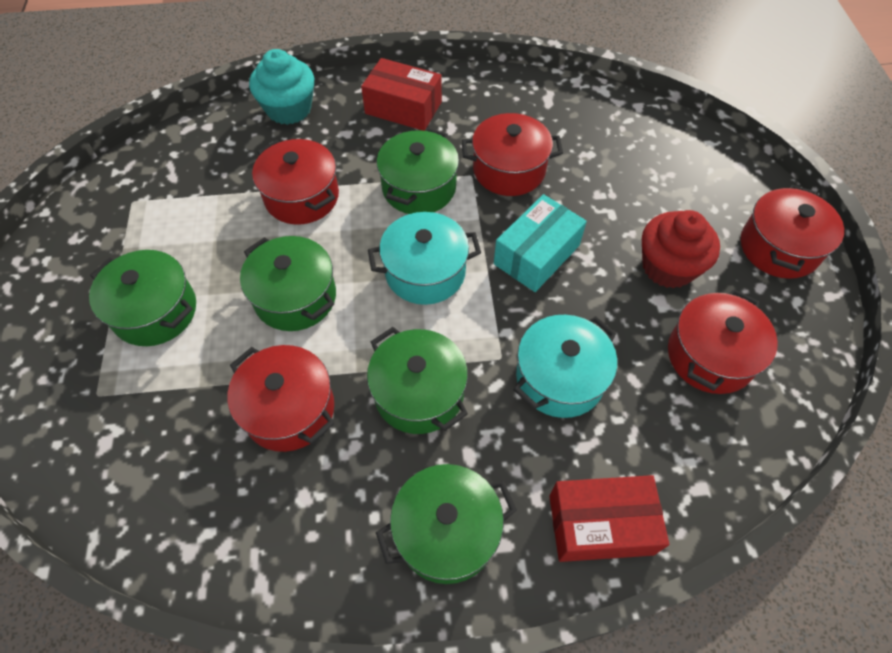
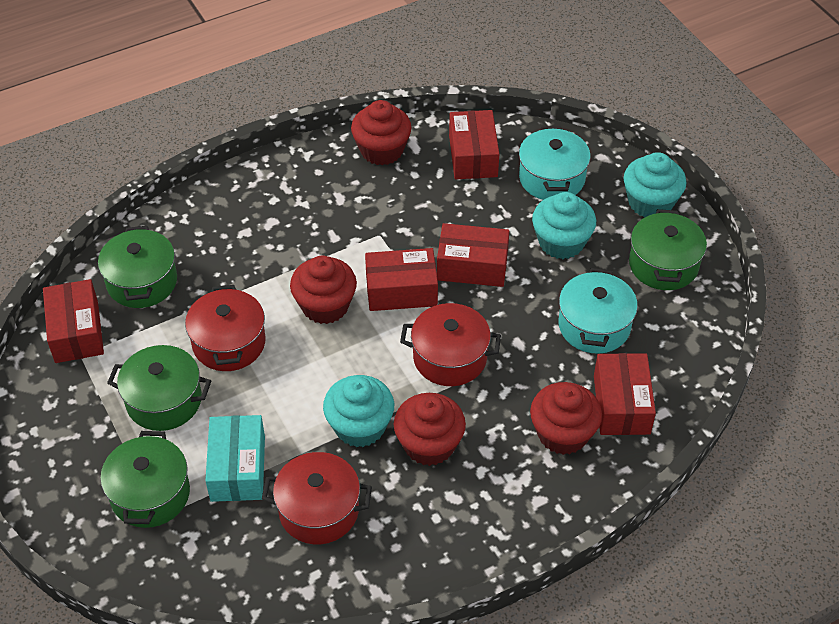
green pot: 5 -> 4
red box: 2 -> 5
red cupcake: 1 -> 4
red pot: 5 -> 3
turquoise cupcake: 1 -> 3

